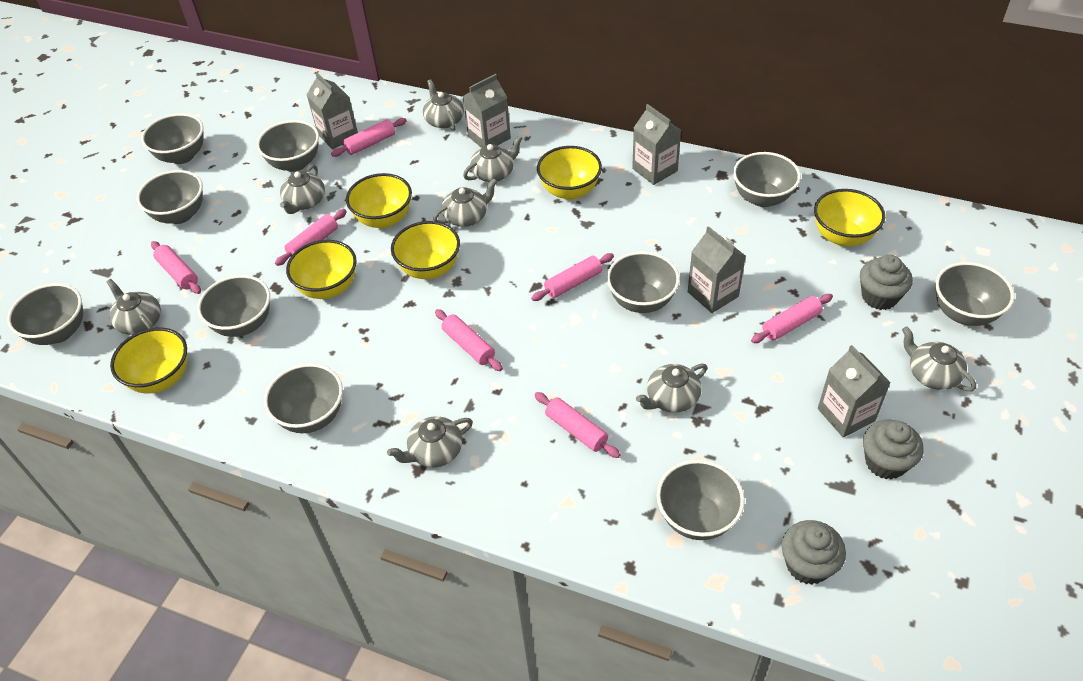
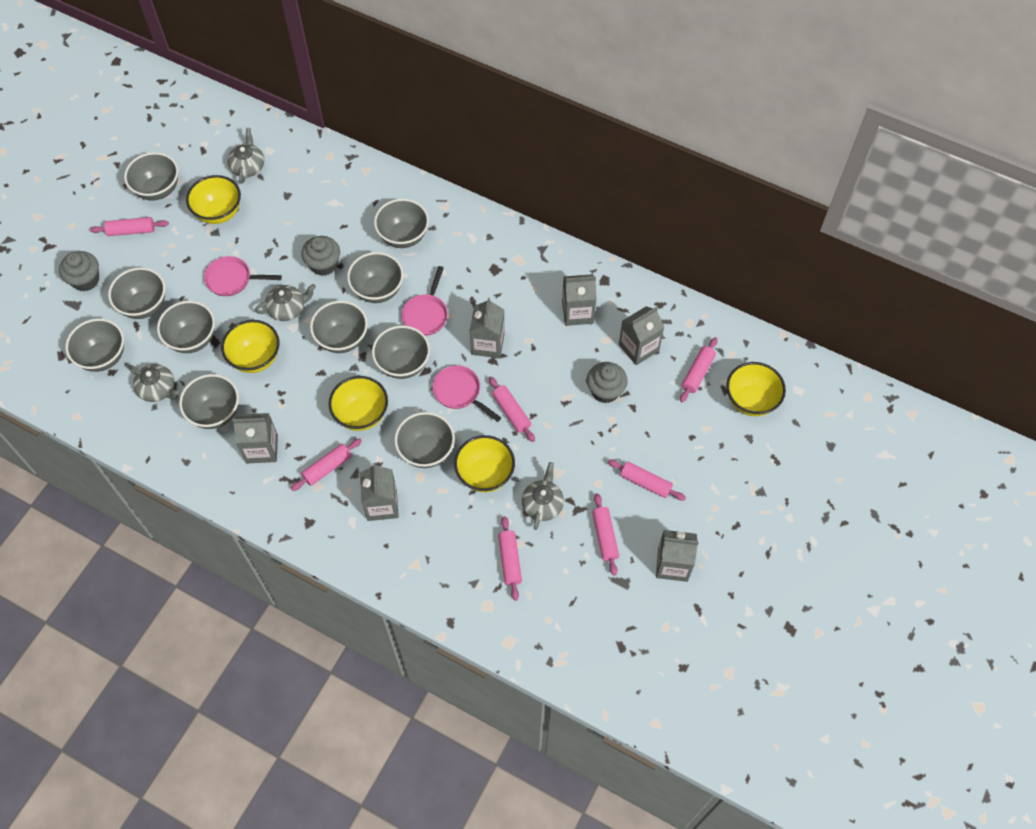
grey carton: 5 -> 6
grey teapot: 8 -> 4
pink pan: 0 -> 3
yellow bowl: 6 -> 5

